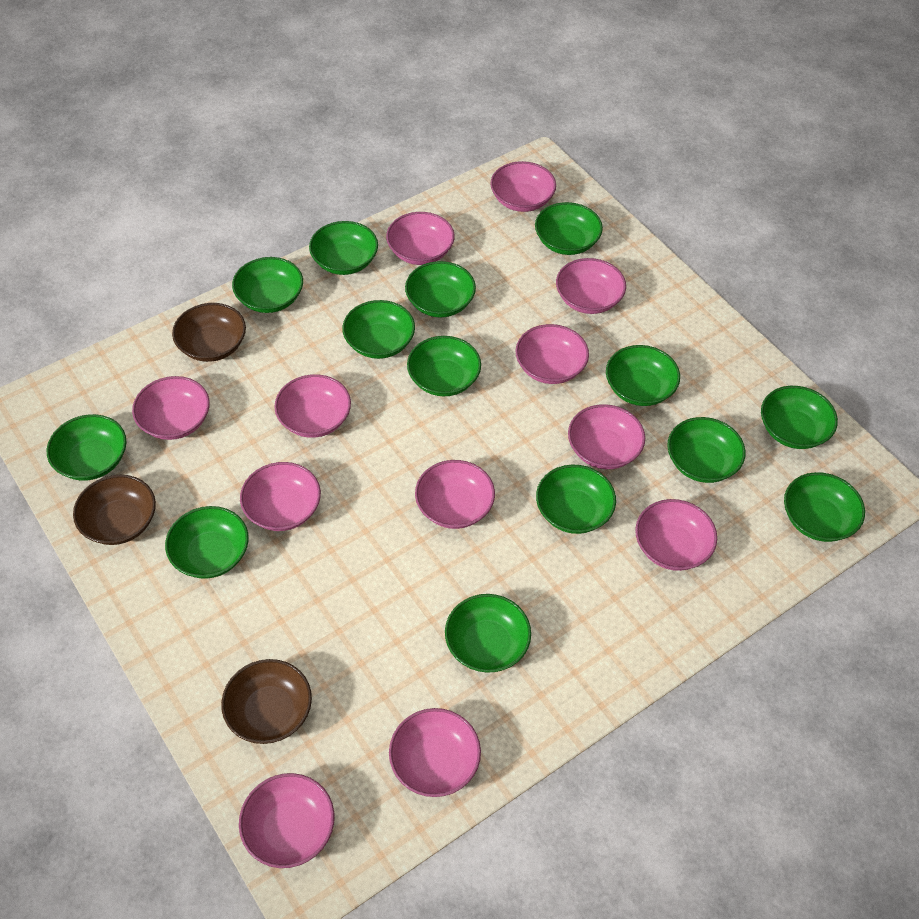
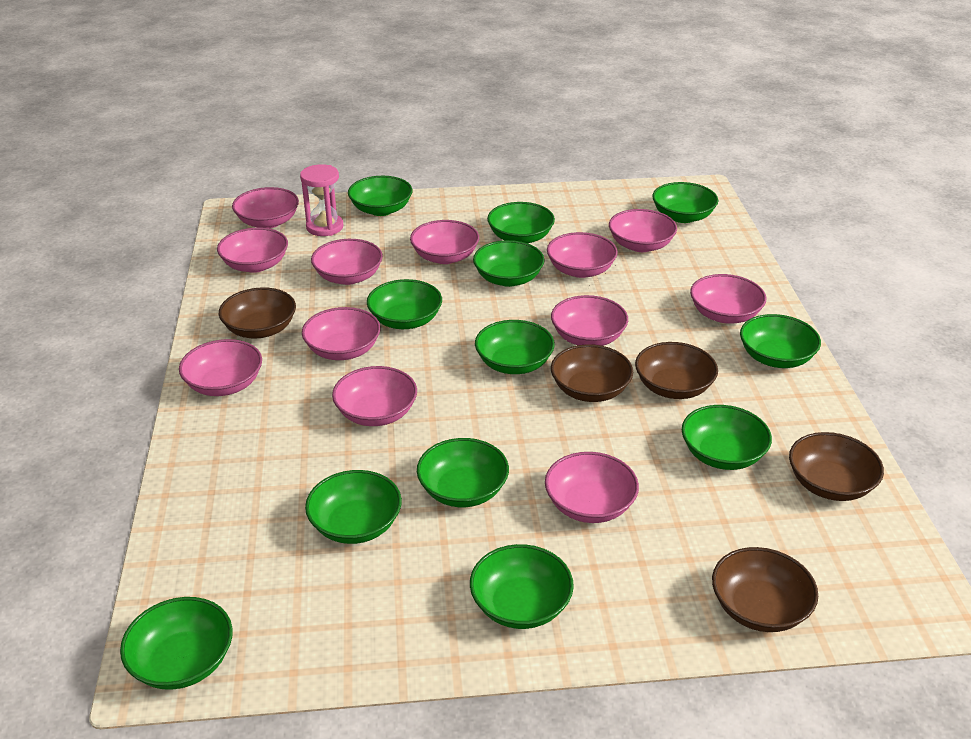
brown bowl: 3 -> 5
green bowl: 14 -> 12
pink hourglass: 0 -> 1

